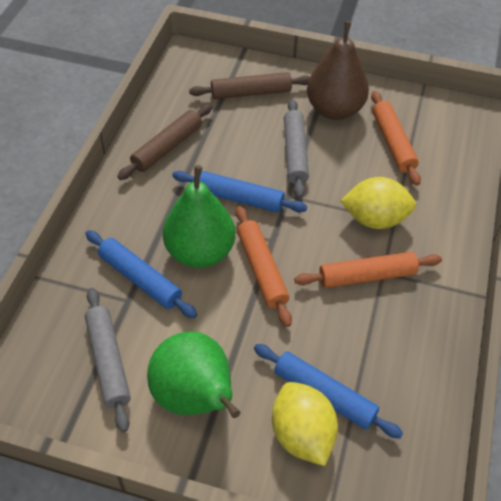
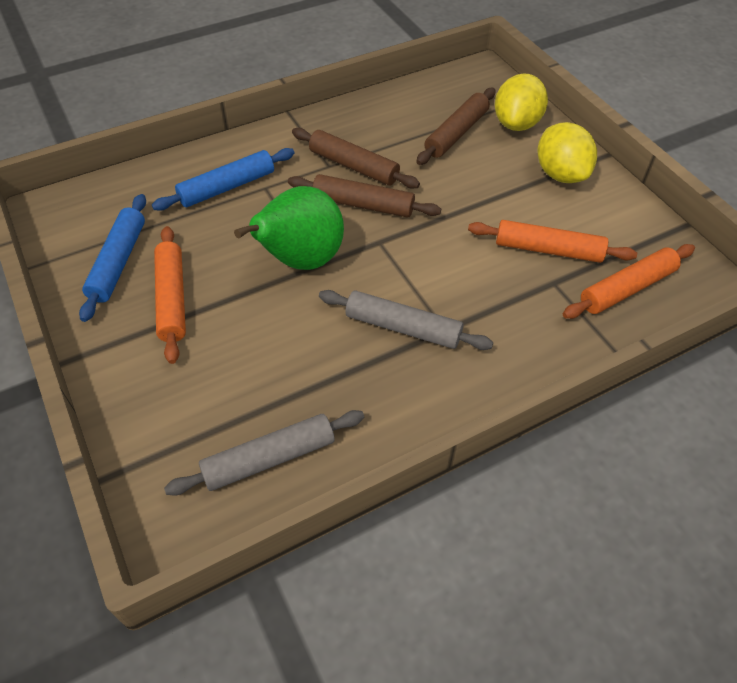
blue rolling pin: 3 -> 2
brown pear: 1 -> 0
brown rolling pin: 2 -> 3
green pear: 2 -> 1

